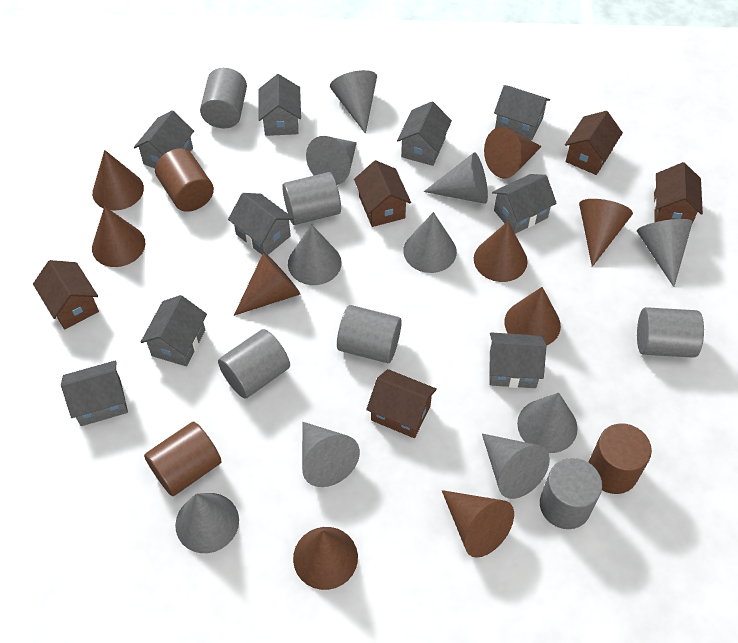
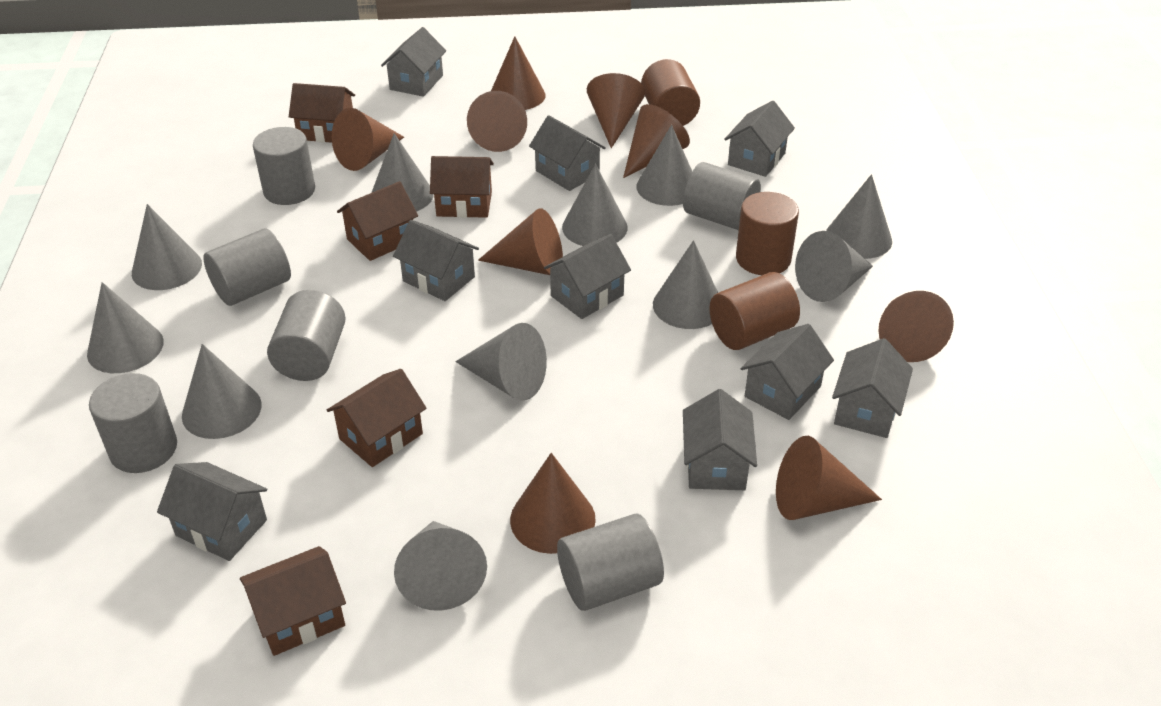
grey cone: 10 -> 11

